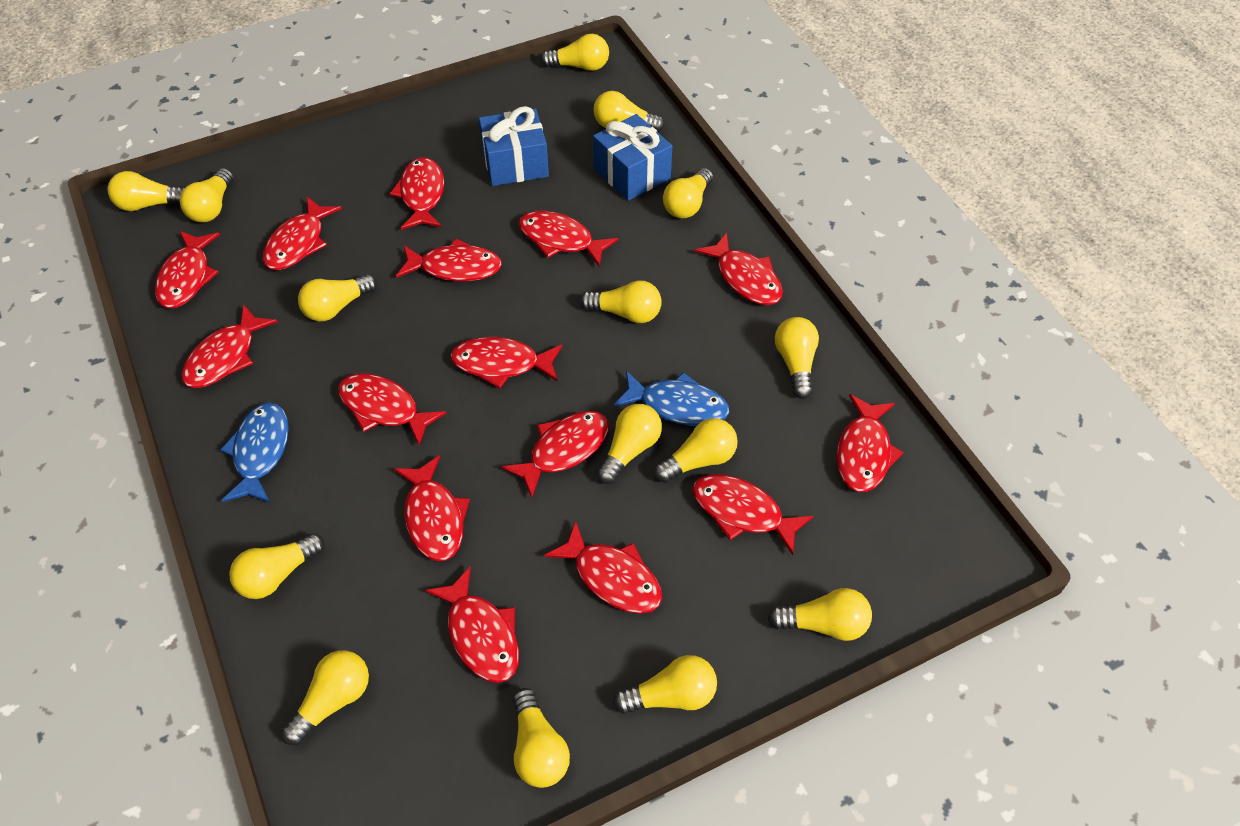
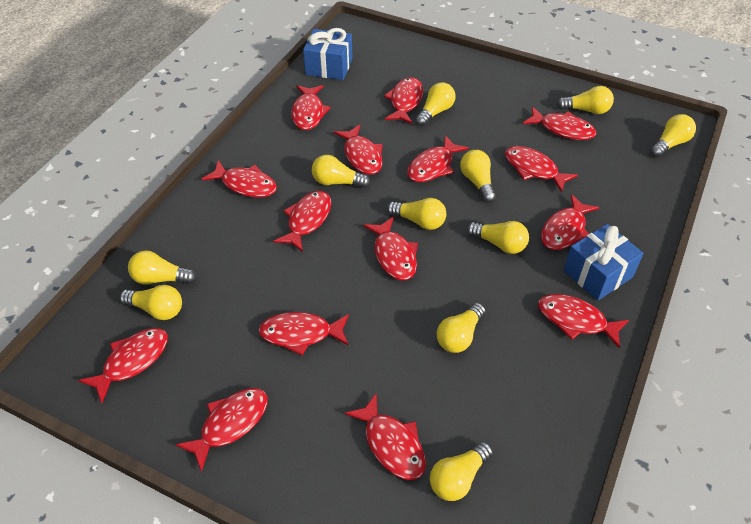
blue fish: 2 -> 0
yellow light bulb: 15 -> 11

